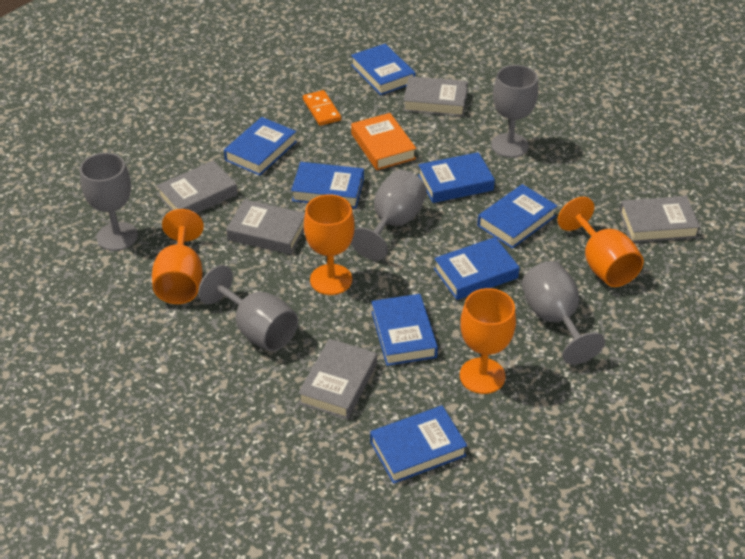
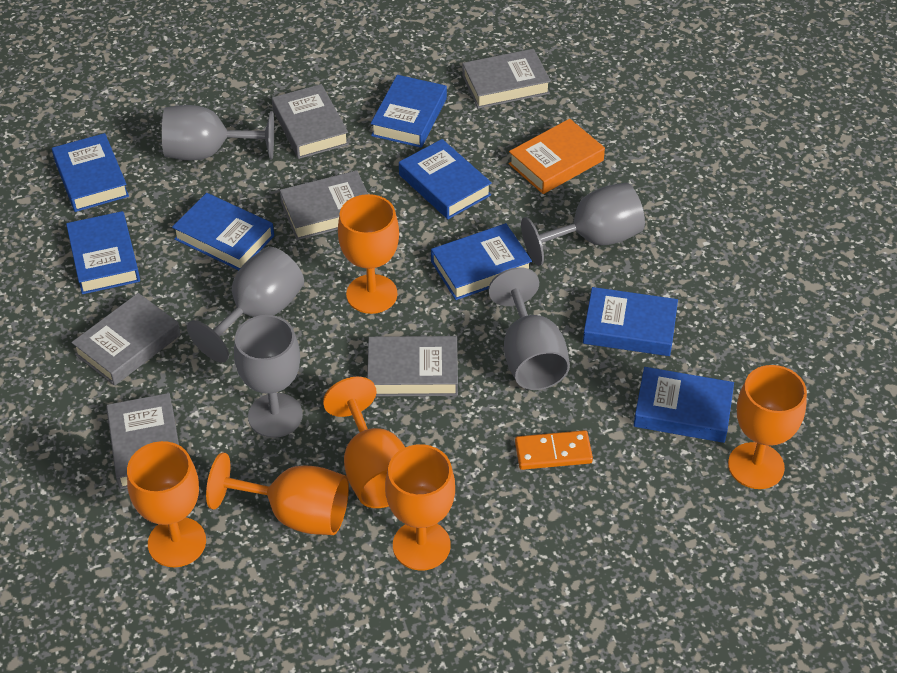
grey book: 5 -> 6
orange goblet: 4 -> 6

